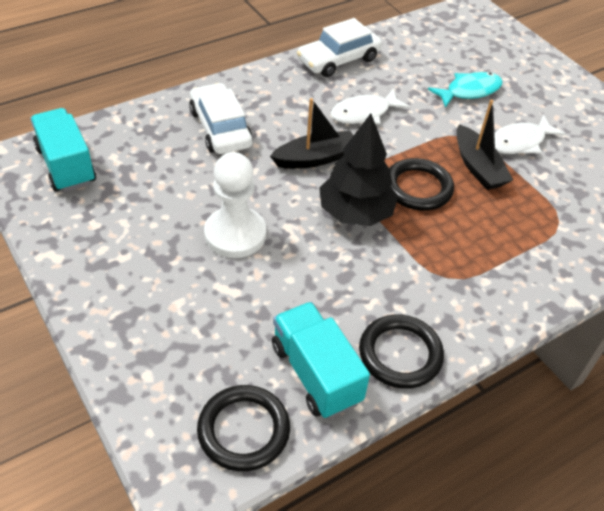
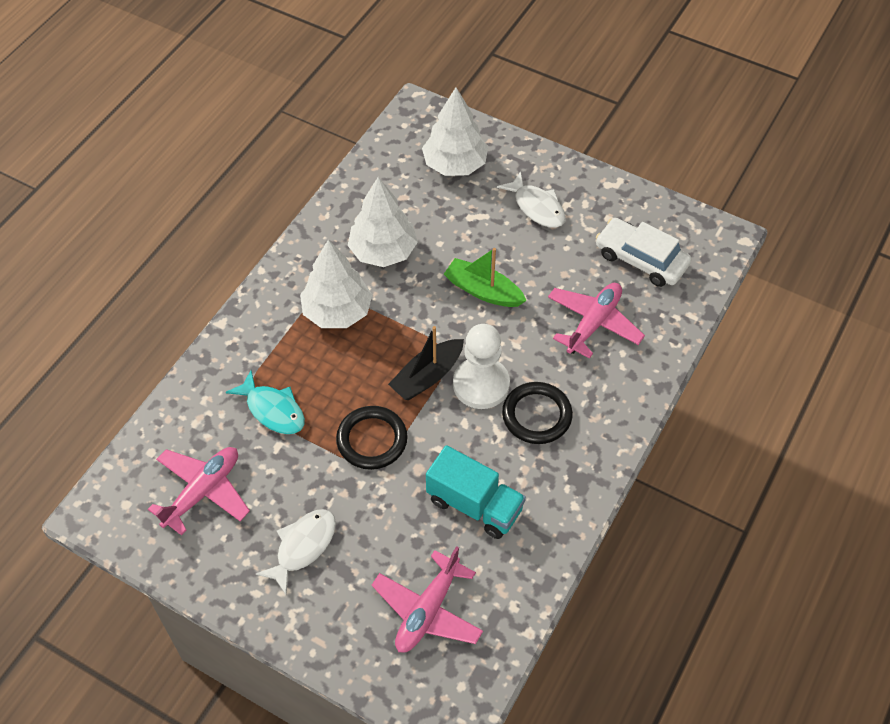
black boat: 2 -> 1
black ring: 3 -> 2
black tree: 1 -> 0
green boat: 0 -> 1
pink plane: 0 -> 3
turquoise truck: 2 -> 1
white car: 2 -> 1
white tree: 0 -> 3

